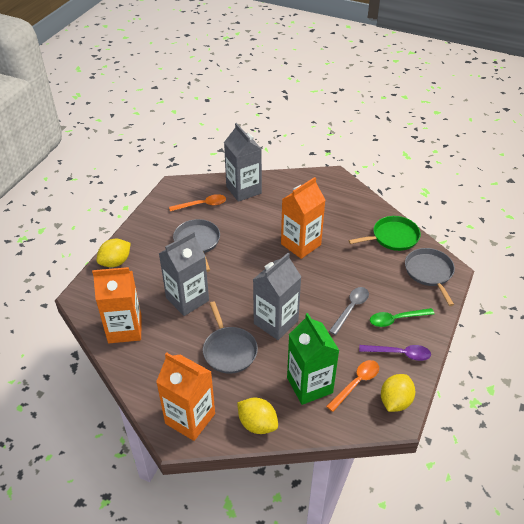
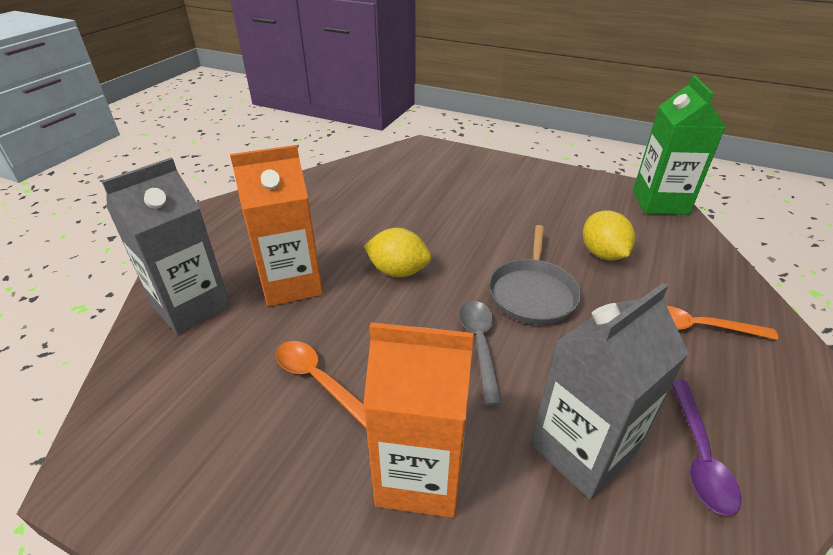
green pan: 1 -> 0
green spoon: 1 -> 0
grey carton: 3 -> 2
grey pan: 3 -> 1
orange carton: 3 -> 2
yellow lemon: 3 -> 2

